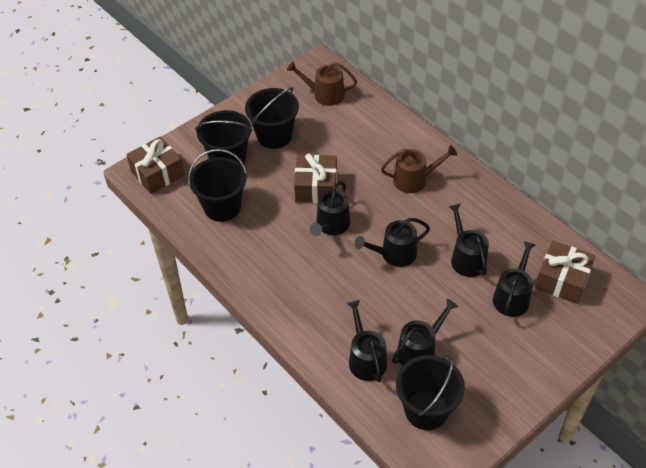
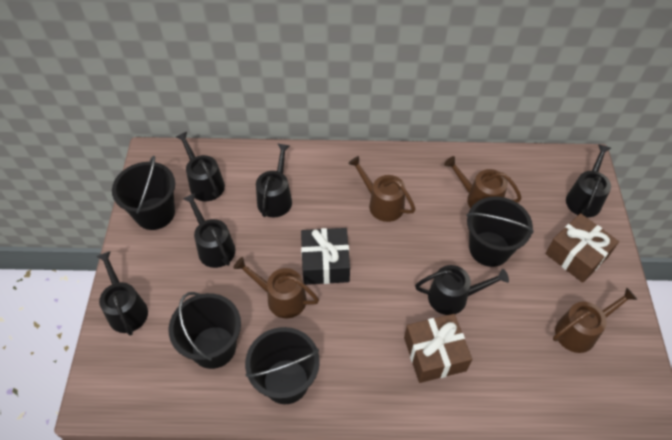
black gift: 0 -> 1
brown gift: 3 -> 2
brown watering can: 2 -> 4

